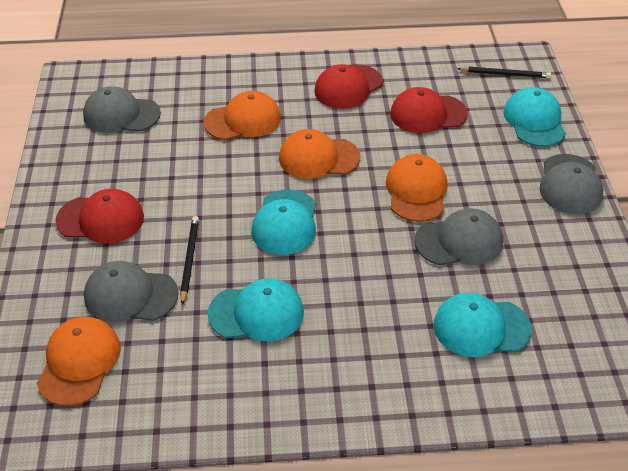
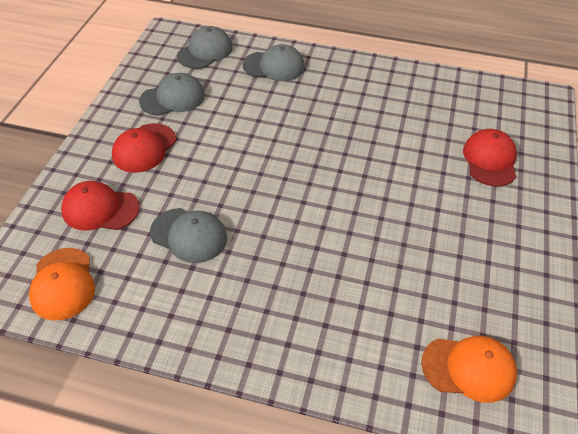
black pencil: 2 -> 0
orange cap: 4 -> 2
turquoise cap: 4 -> 0

